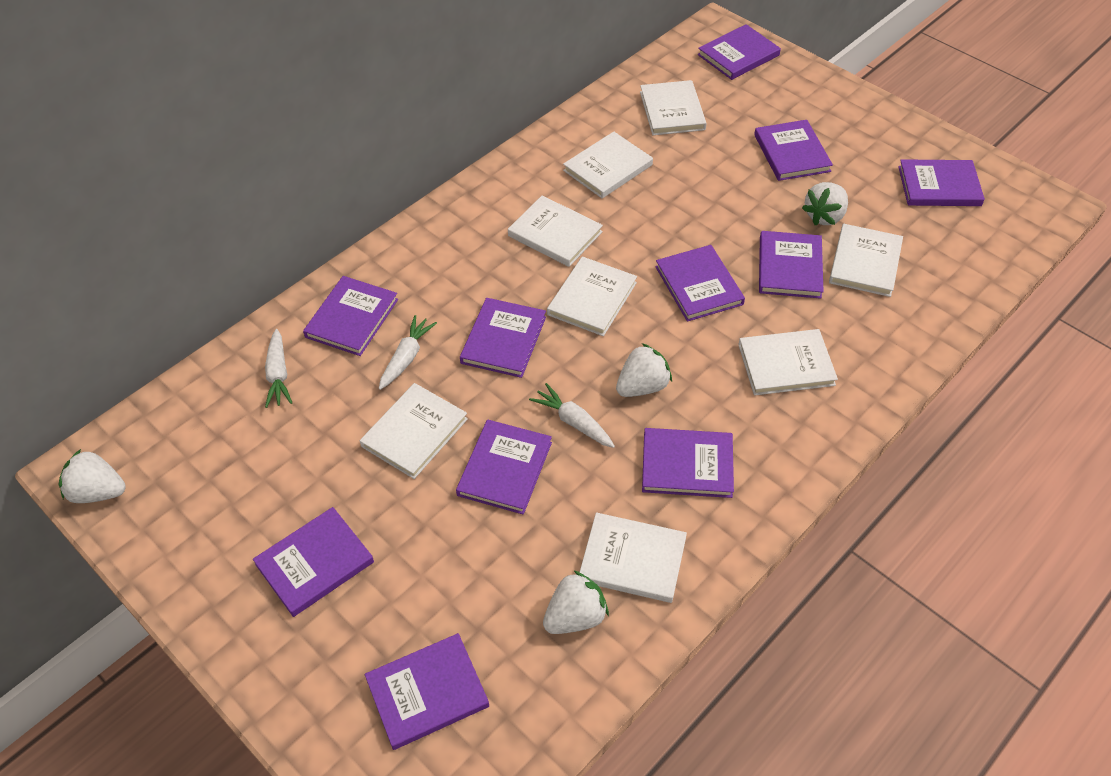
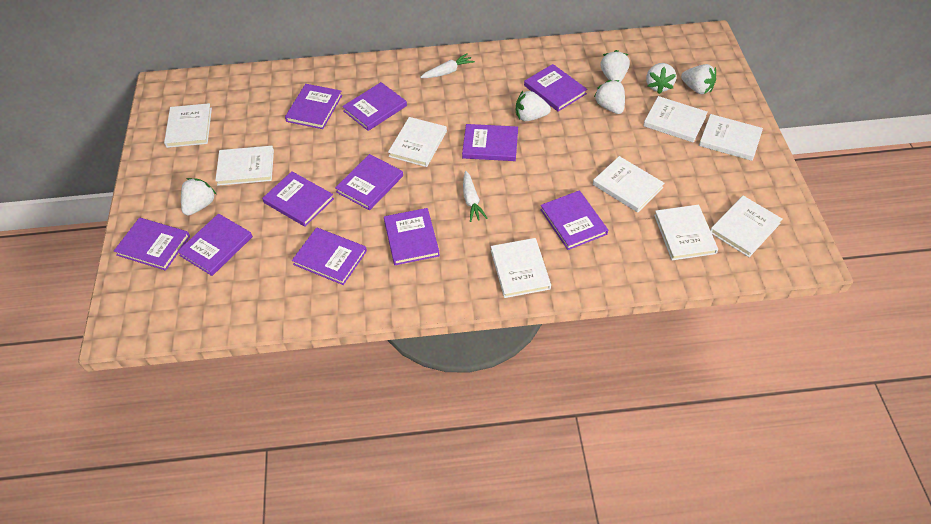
white book: 8 -> 9
white carrot: 3 -> 2
white strawberry: 4 -> 6

